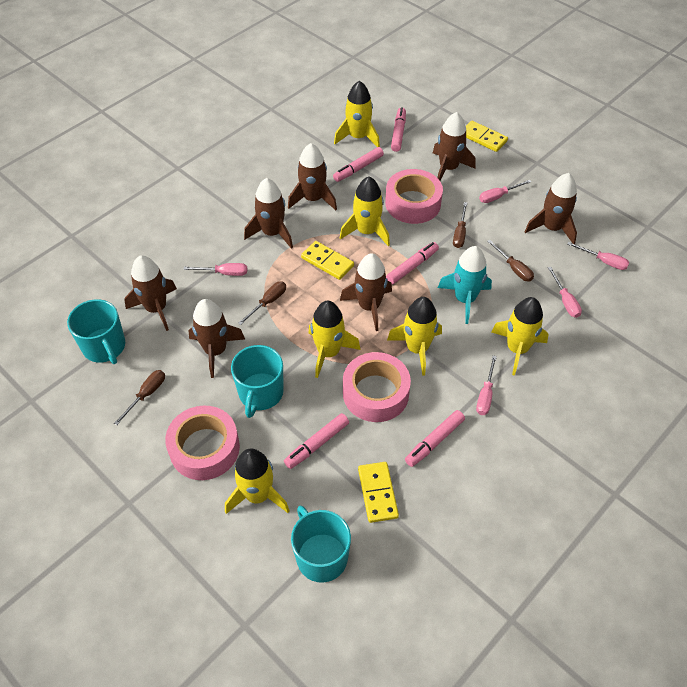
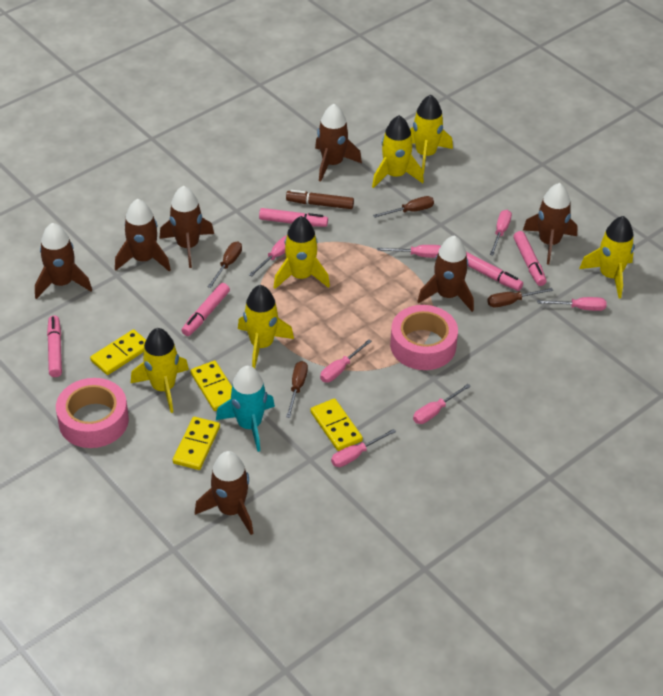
brown marker: 0 -> 1
pink screwdriver: 5 -> 7
pink tape: 3 -> 2
turquoise mug: 3 -> 0
yellow domino: 3 -> 4

